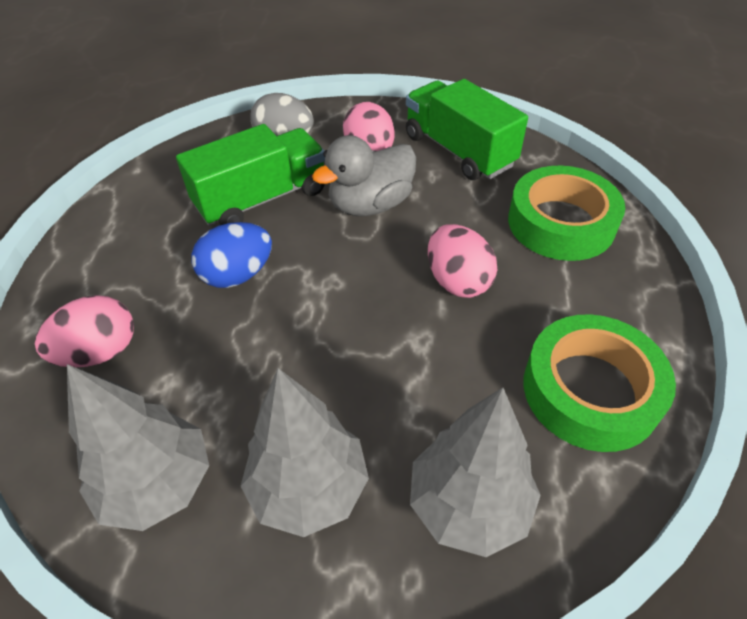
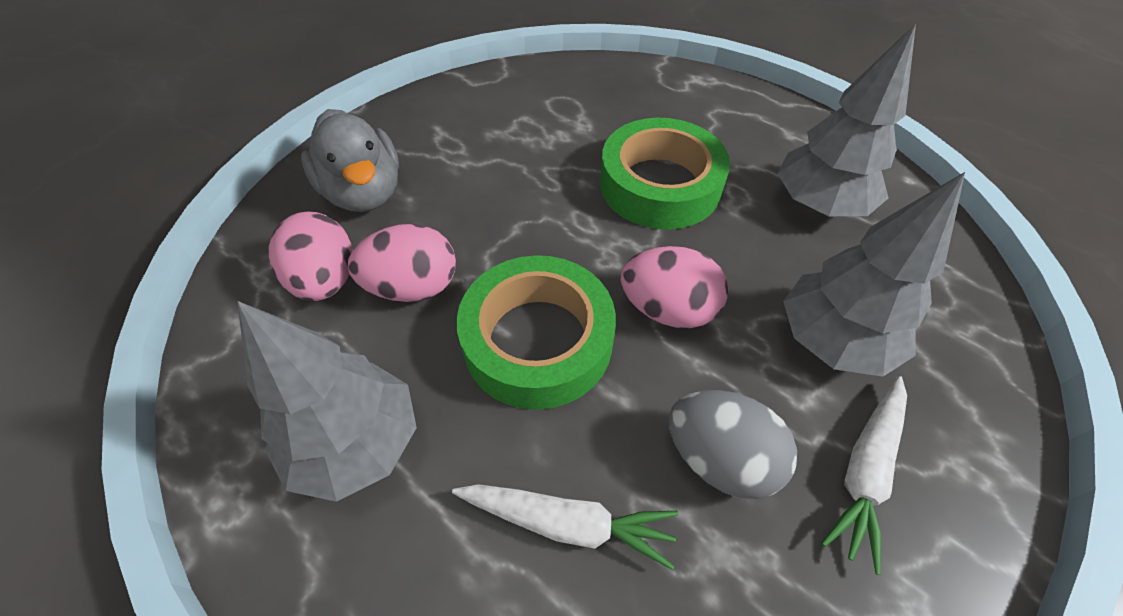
blue egg: 1 -> 0
green truck: 2 -> 0
white carrot: 0 -> 2

